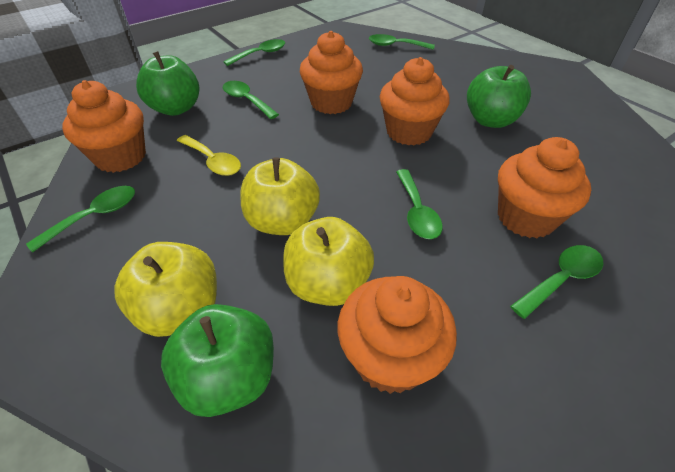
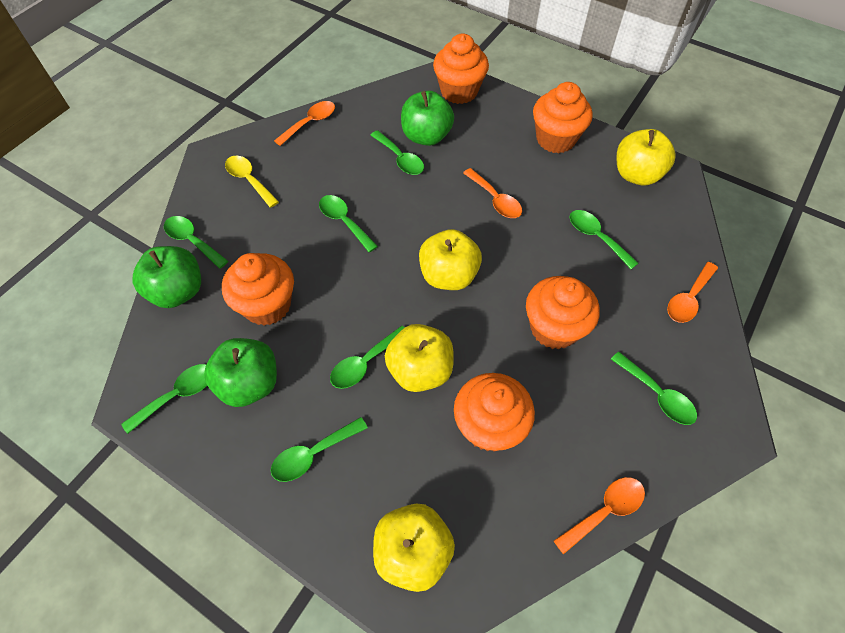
green spoon: 6 -> 8
orange spoon: 0 -> 4
yellow apple: 3 -> 4

